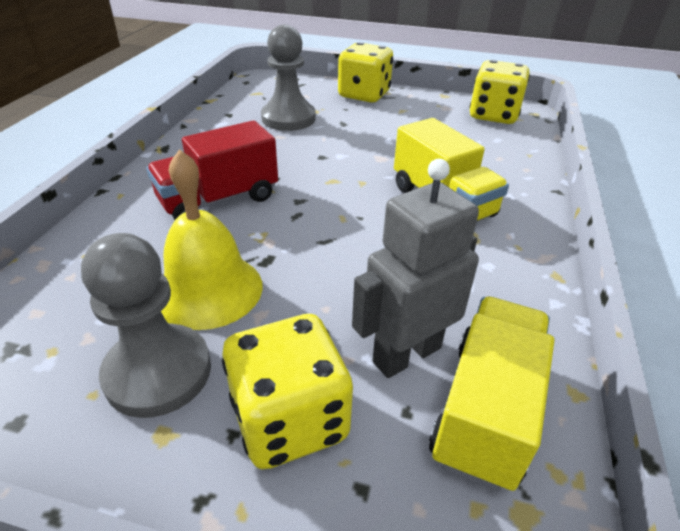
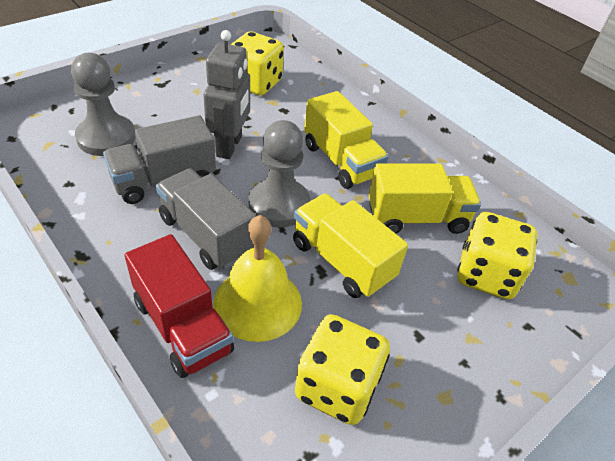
grey truck: 0 -> 2
yellow truck: 2 -> 3

